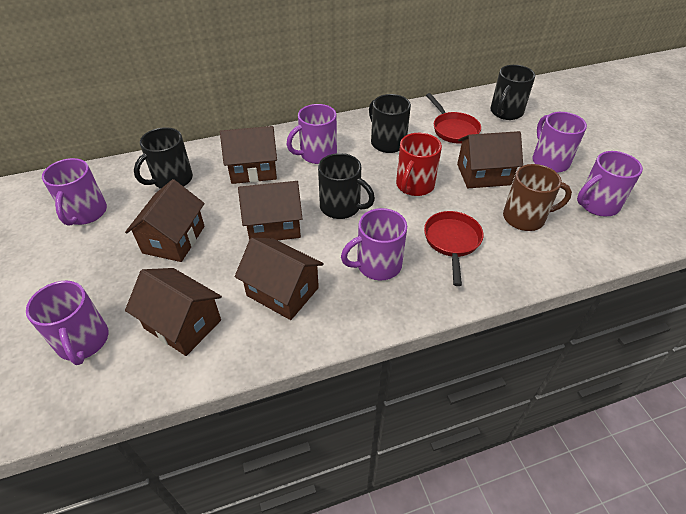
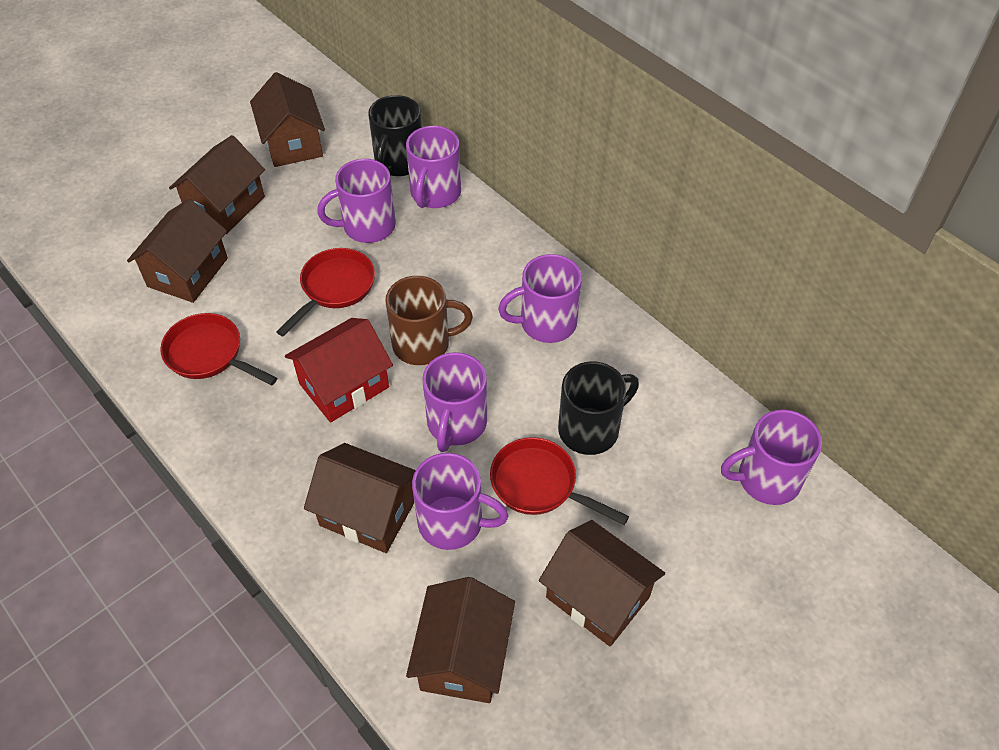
black mug: 4 -> 2
red house: 0 -> 1
red mug: 1 -> 0
red pan: 2 -> 3

